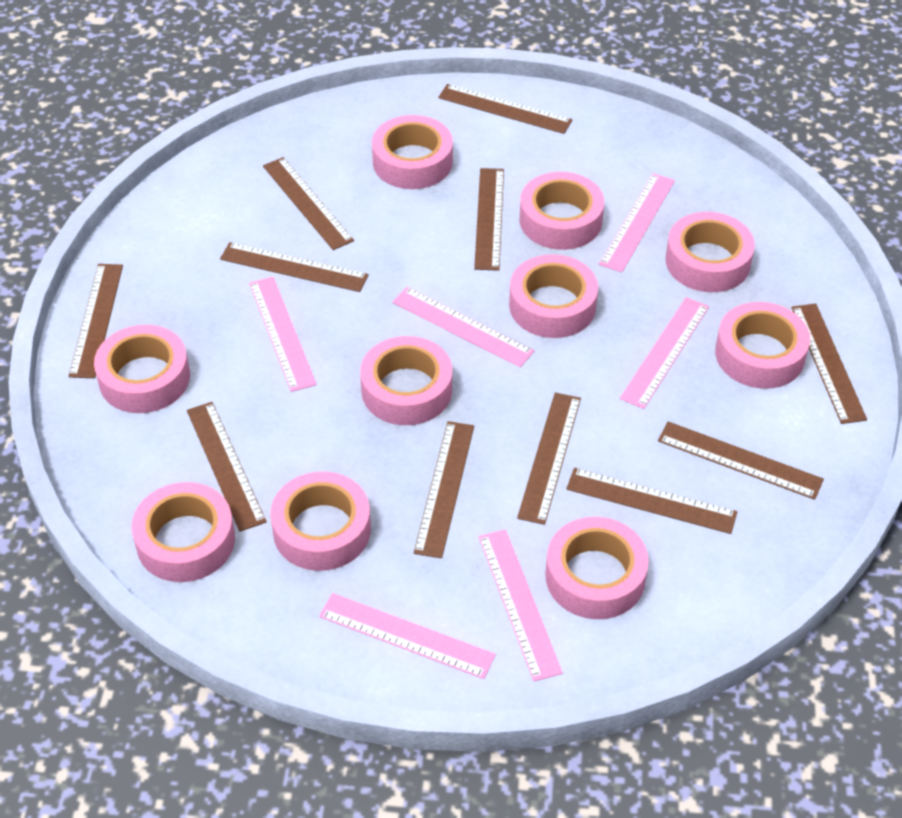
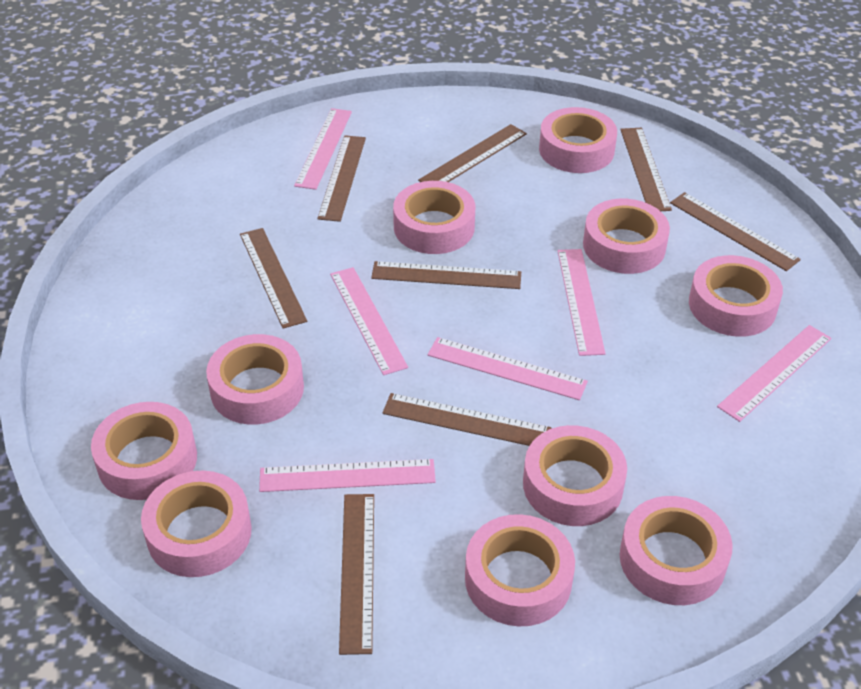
brown ruler: 11 -> 8

